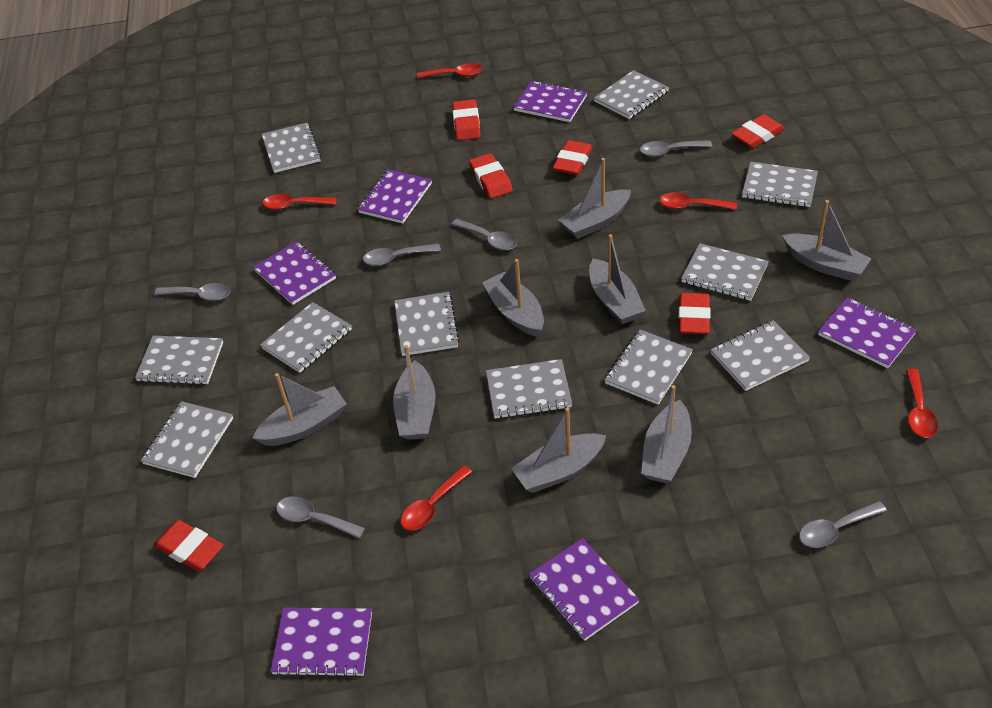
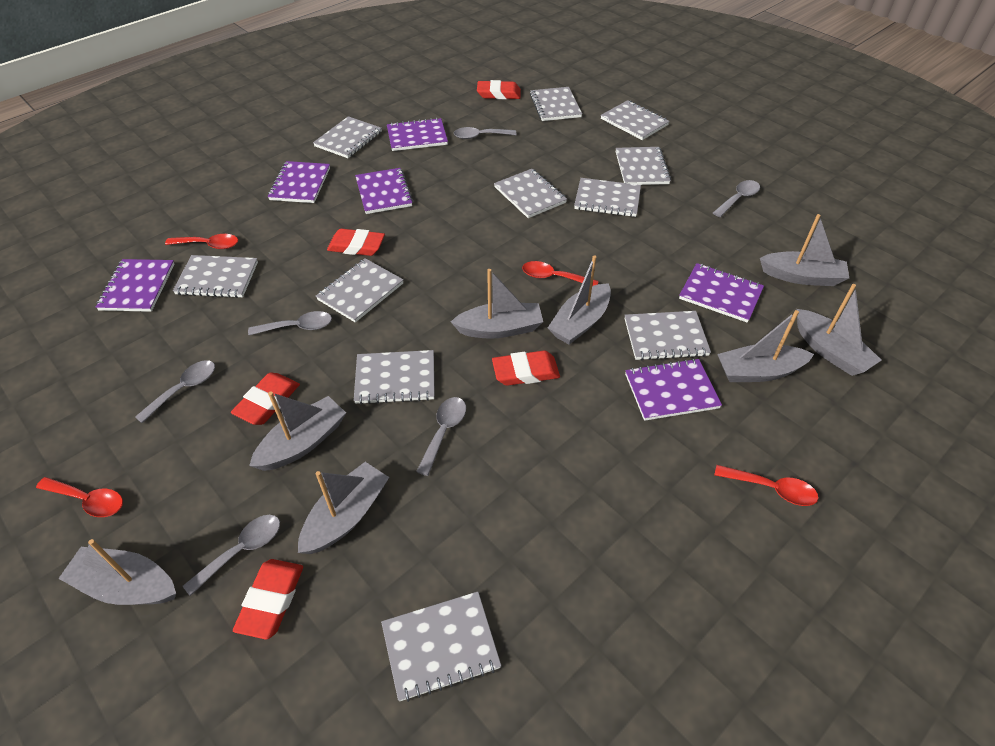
red eraser: 6 -> 5
red spoon: 5 -> 4

